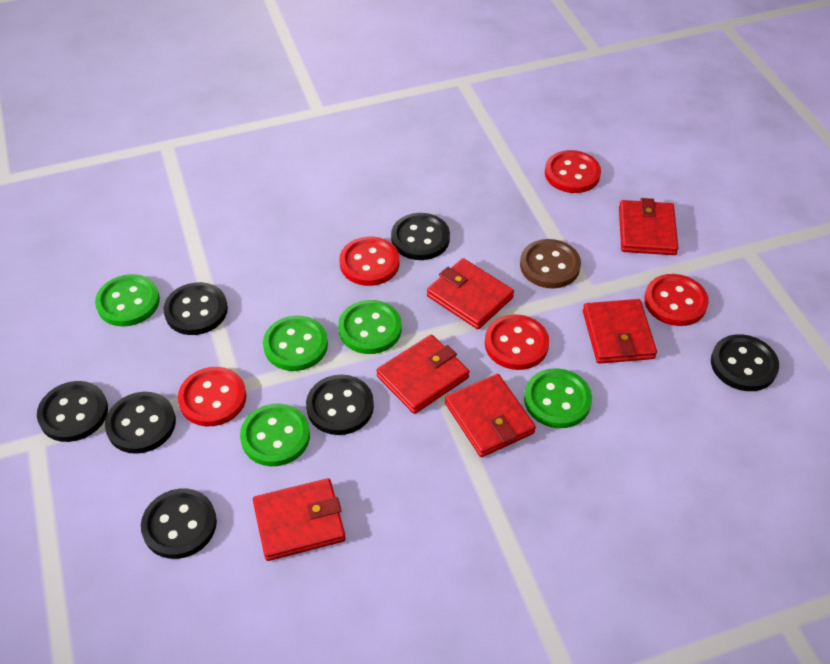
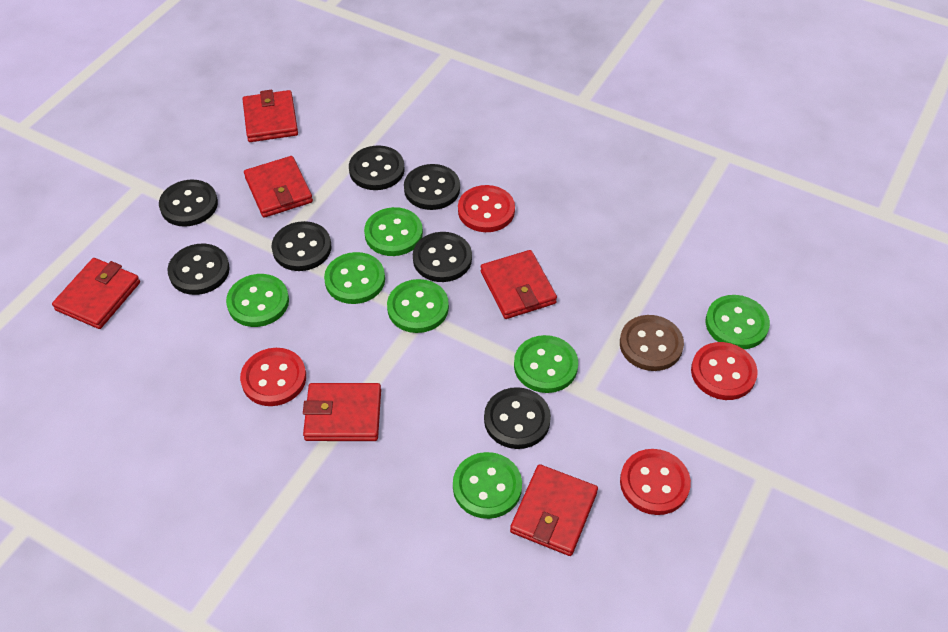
green button: 5 -> 7
red button: 5 -> 4

